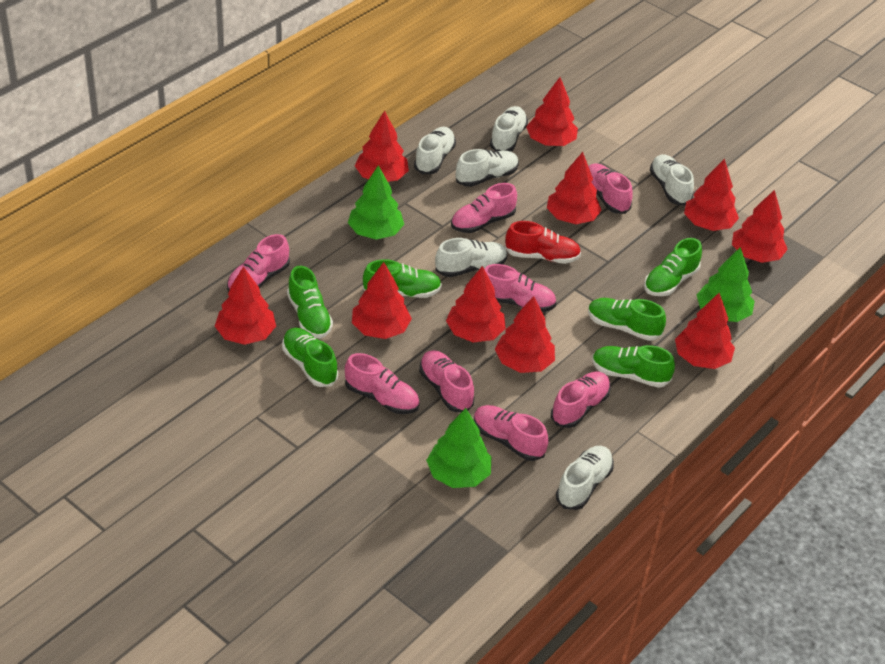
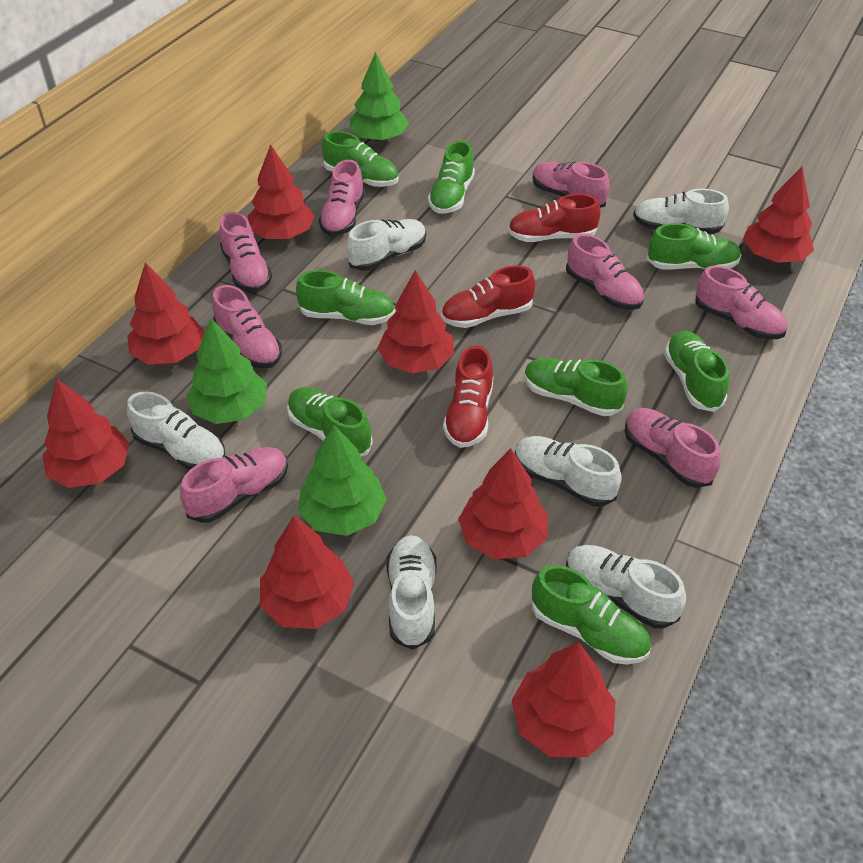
green shoe: 6 -> 8
red shoe: 1 -> 3
red tree: 10 -> 8

